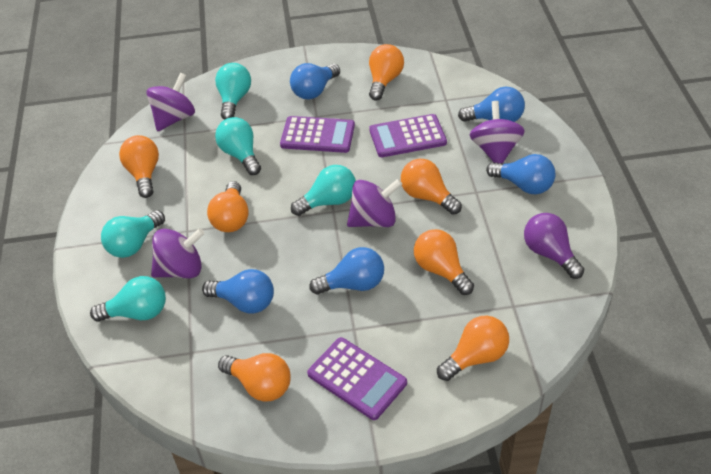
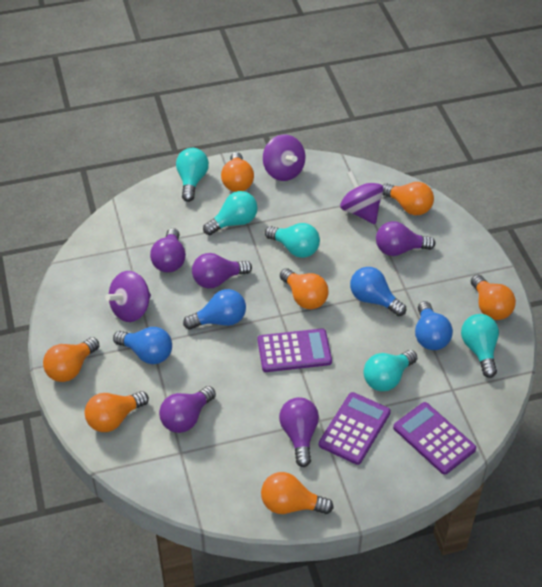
blue light bulb: 5 -> 4
purple light bulb: 1 -> 5
purple spinning top: 4 -> 3

